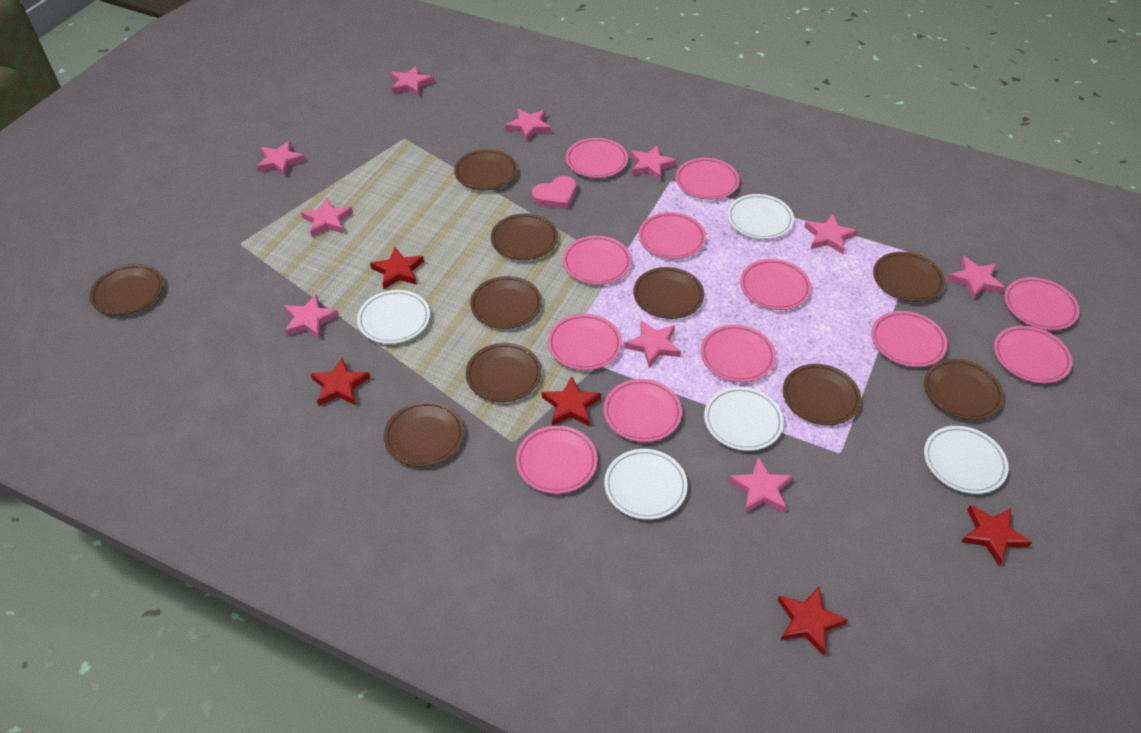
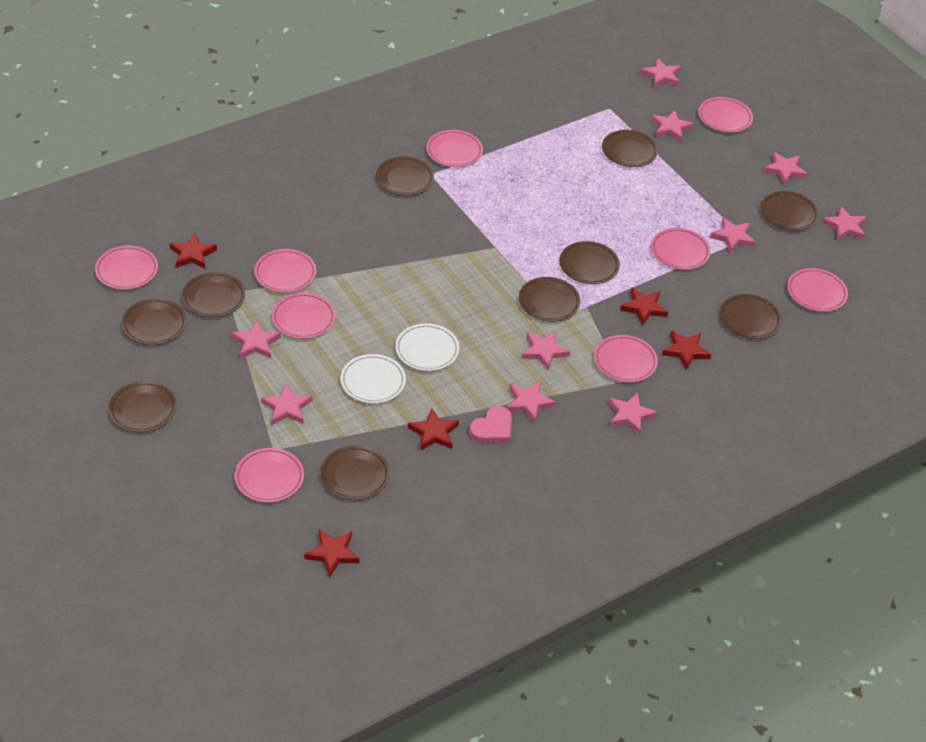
pink plate: 12 -> 9
white plate: 5 -> 2

